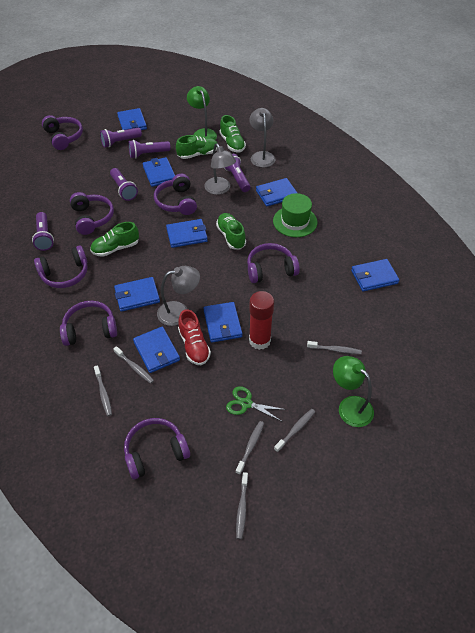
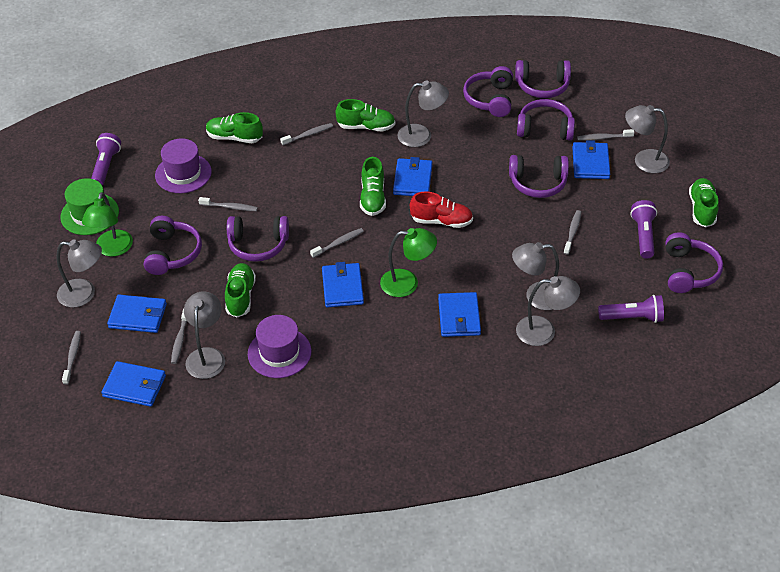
blue wallet: 8 -> 6
green scissors: 1 -> 0
green shoe: 4 -> 5
grey lamp: 3 -> 6
grey toothbrush: 6 -> 7
purple flashlight: 5 -> 3
purple hat: 0 -> 2
red glue stick: 1 -> 0

